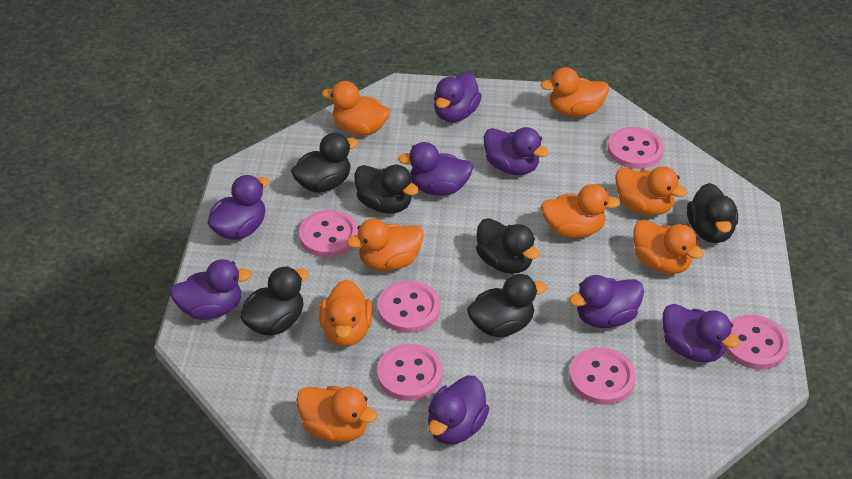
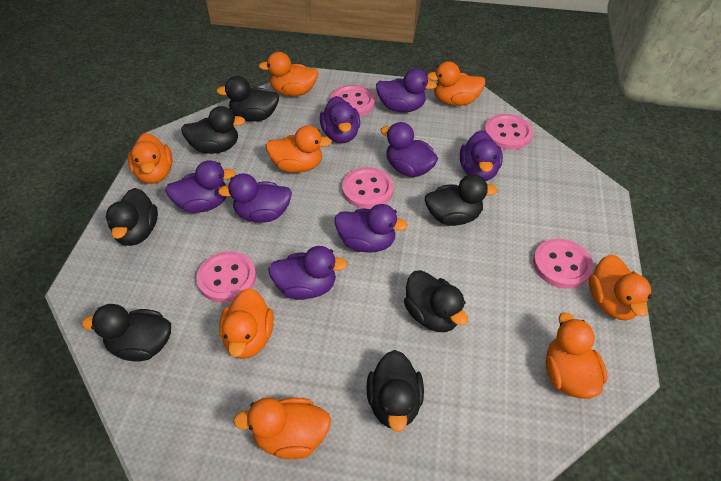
black duck: 6 -> 7
pink button: 6 -> 5

